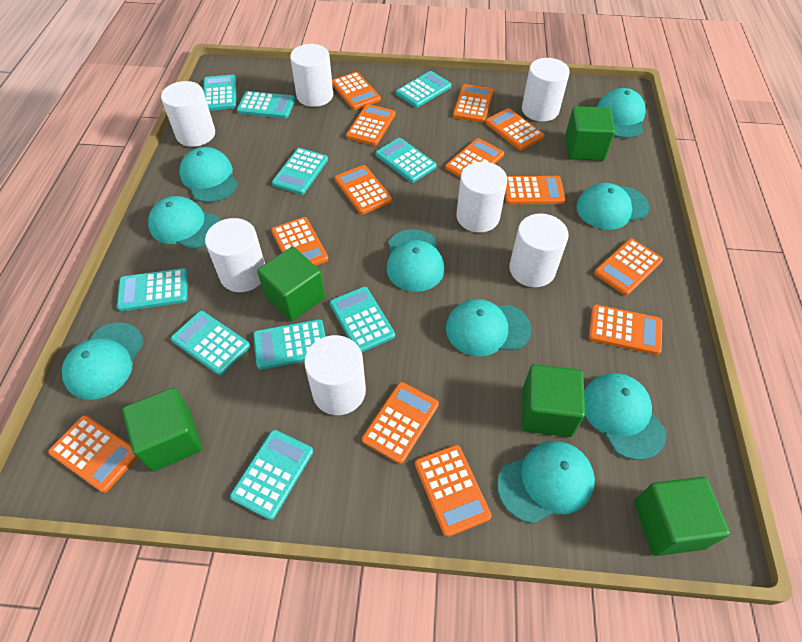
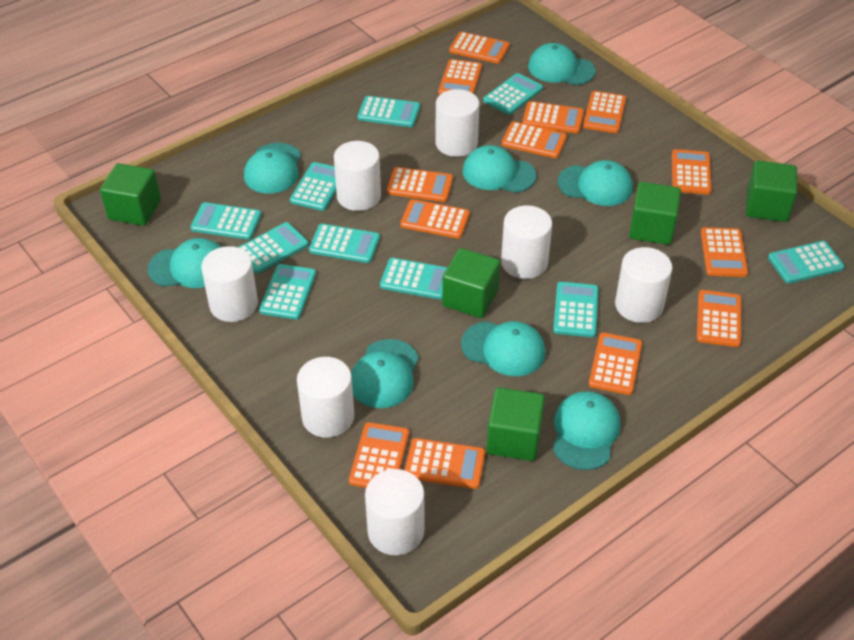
turquoise cap: 9 -> 8

